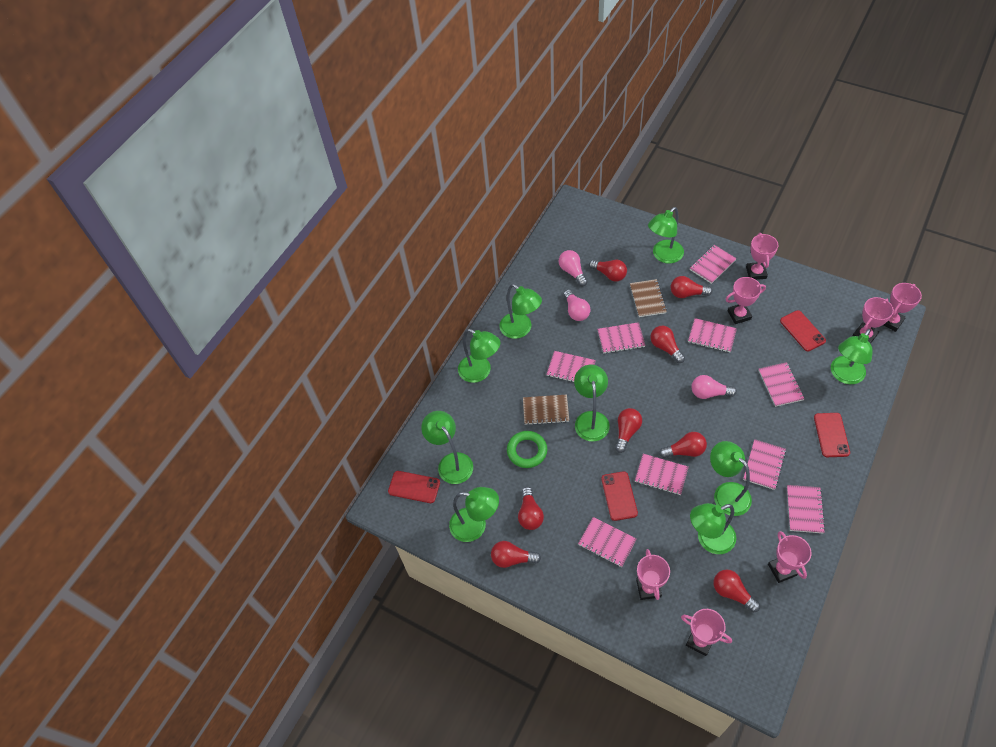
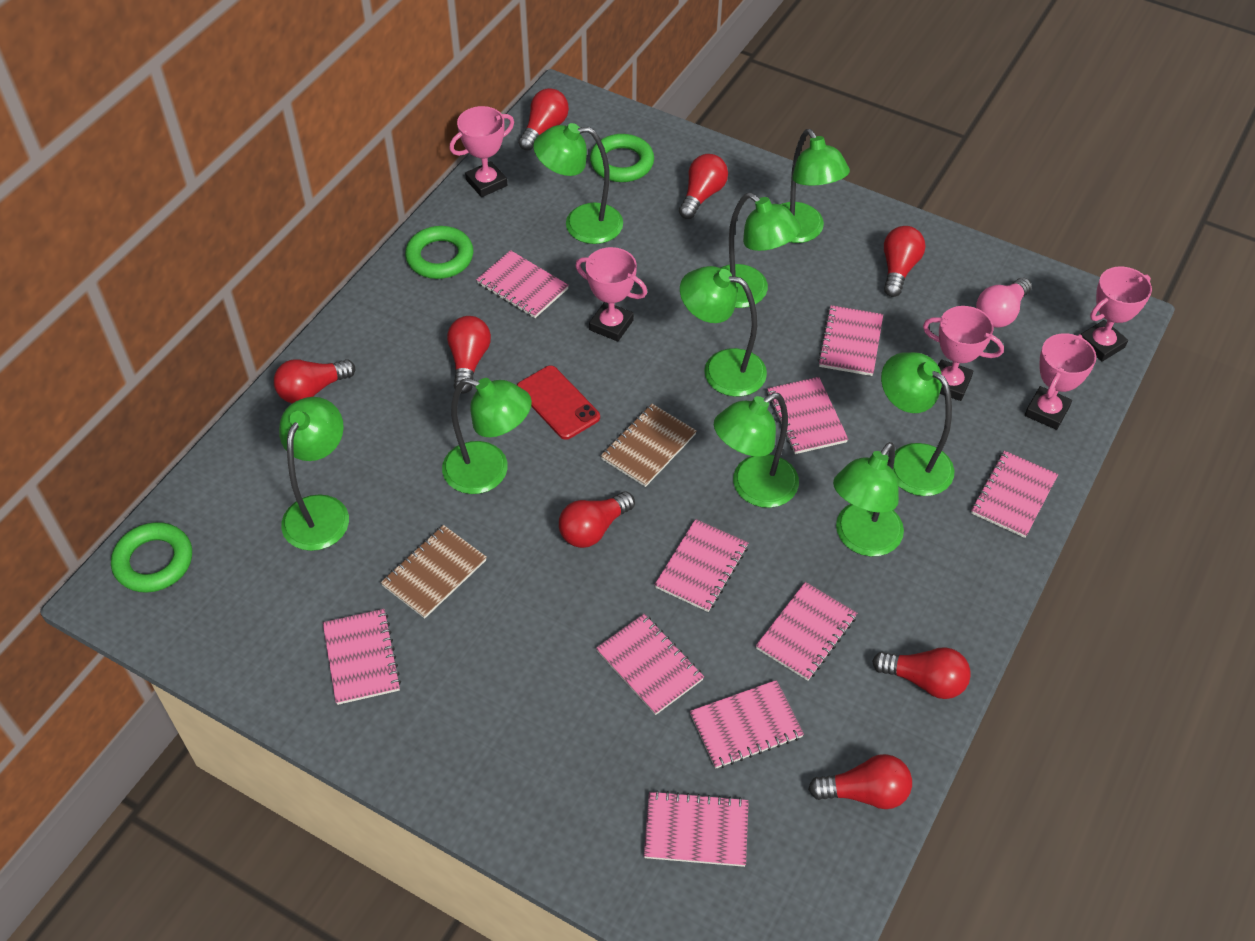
green ring: 1 -> 3
pink light bulb: 3 -> 1
pink notebook: 9 -> 10
pink trophy: 7 -> 5
red phone: 4 -> 1

